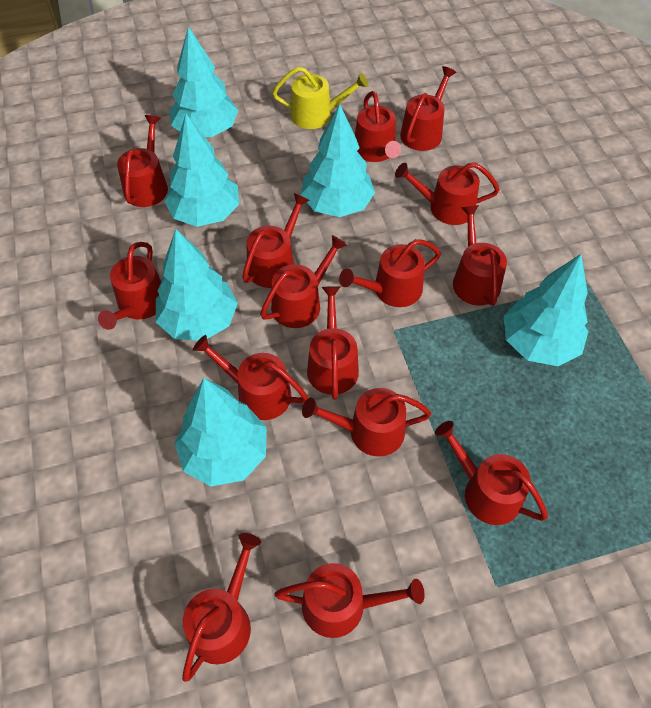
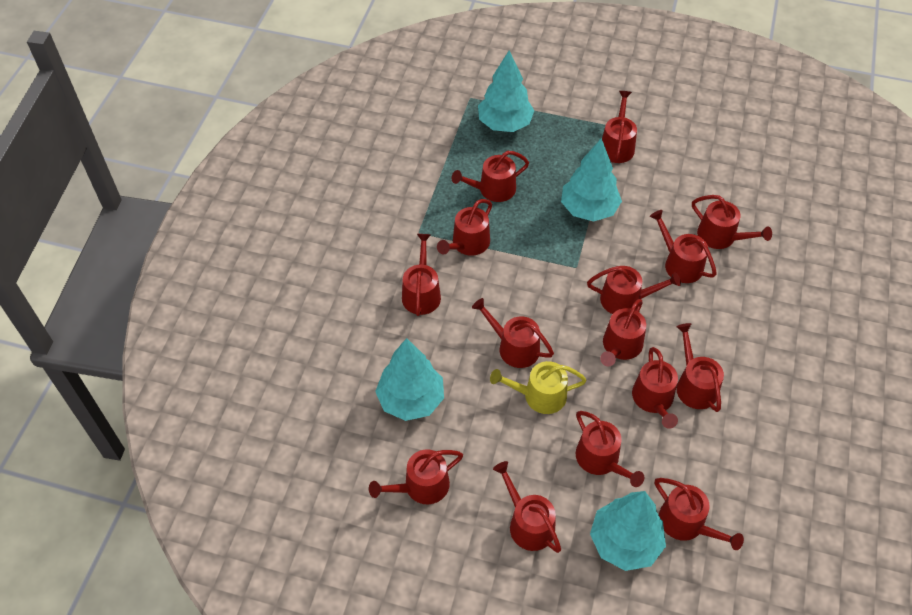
turquoise tree: 6 -> 4

